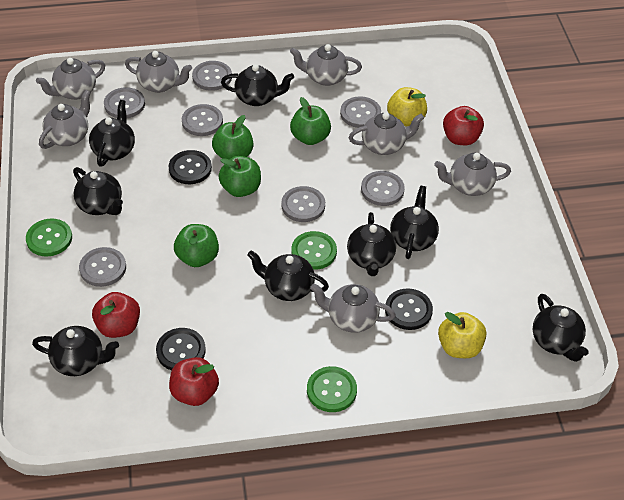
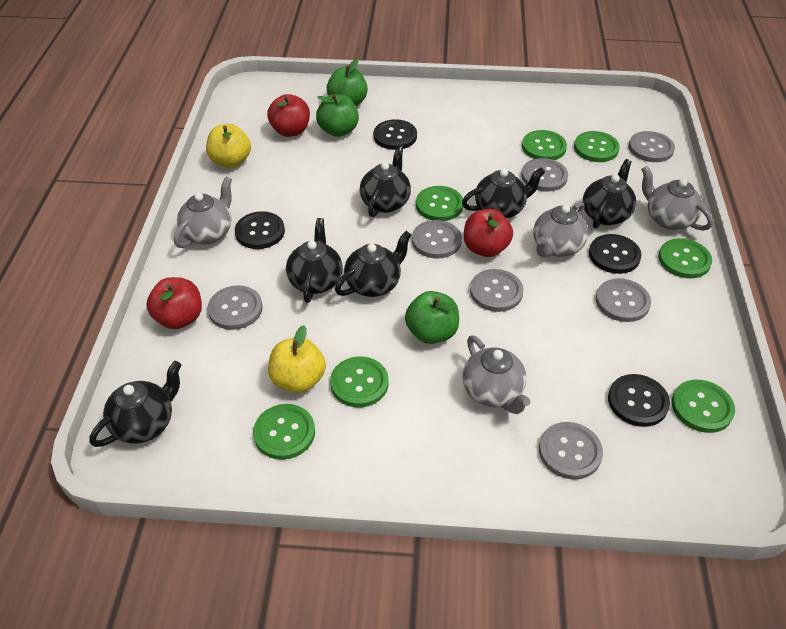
black button: 3 -> 4
black teapot: 8 -> 6
green apple: 4 -> 3
green button: 3 -> 7
grey teapot: 7 -> 4

